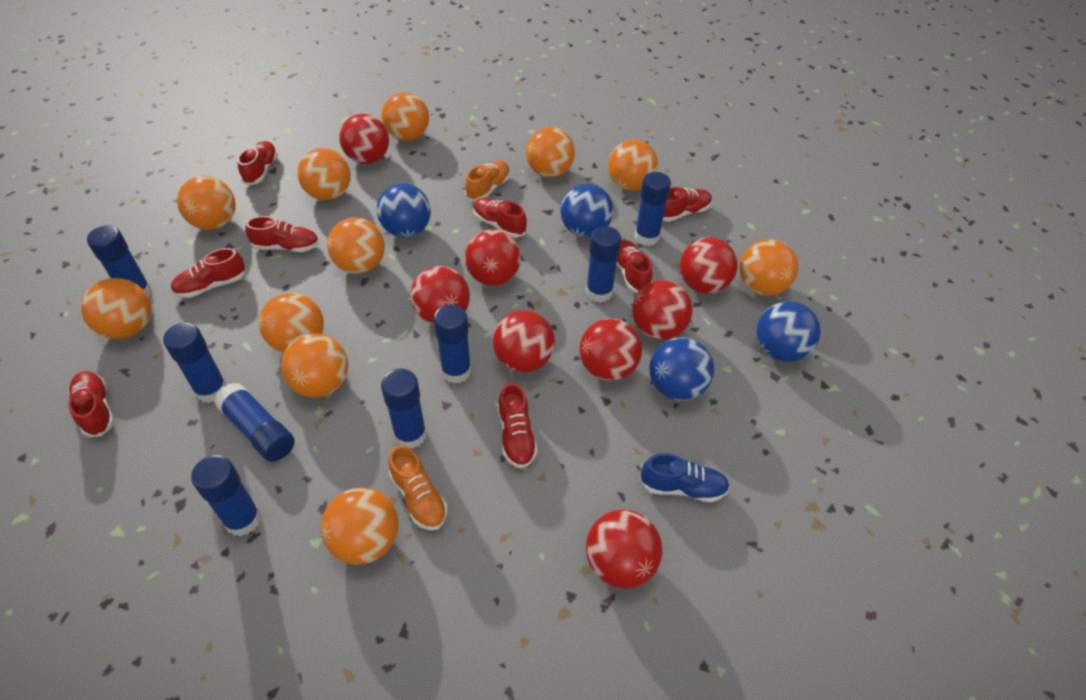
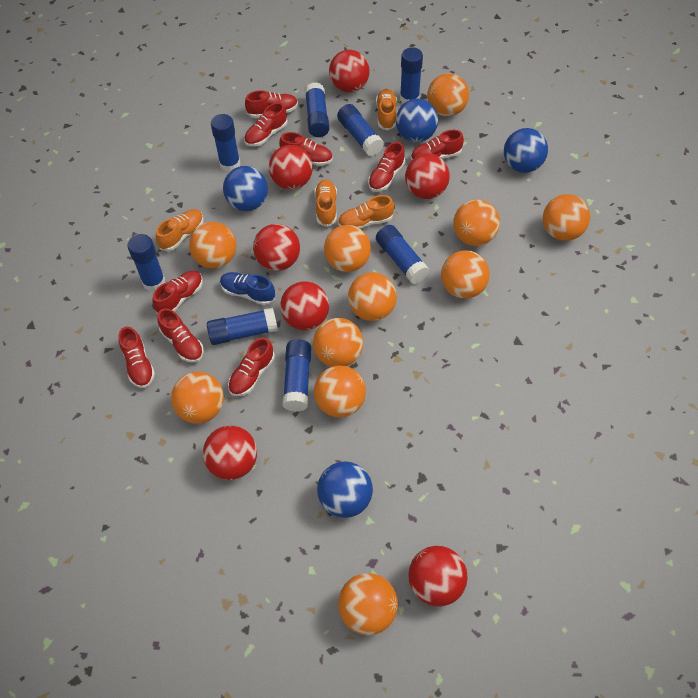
orange shoe: 2 -> 4
red ball: 8 -> 7
red shoe: 8 -> 9

